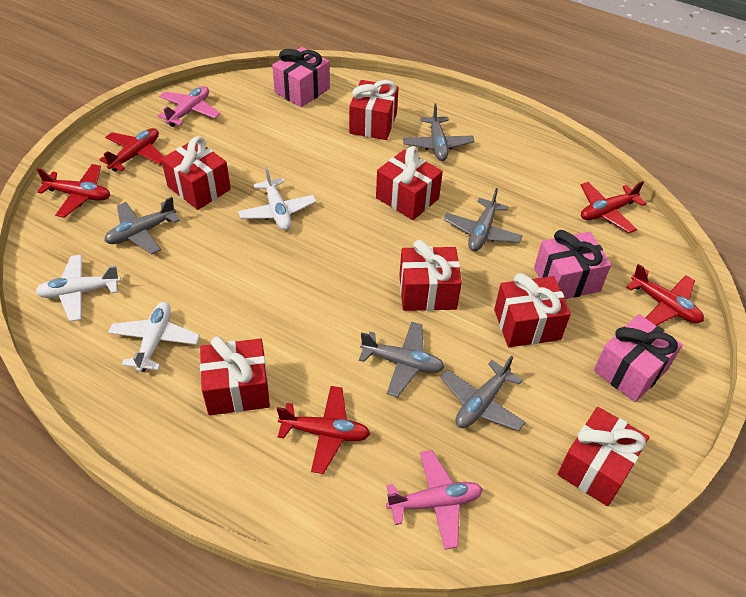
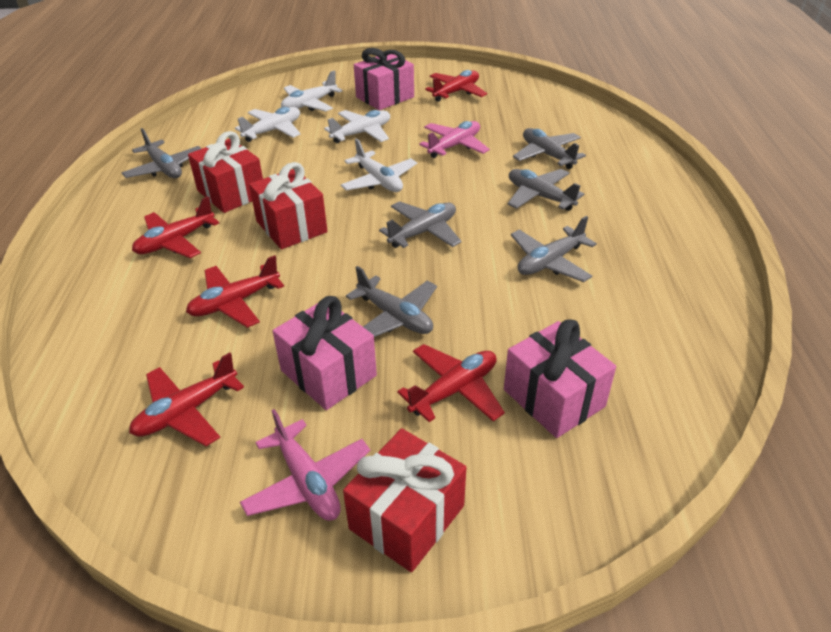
grey plane: 5 -> 6
red gift: 7 -> 3
white plane: 3 -> 4

